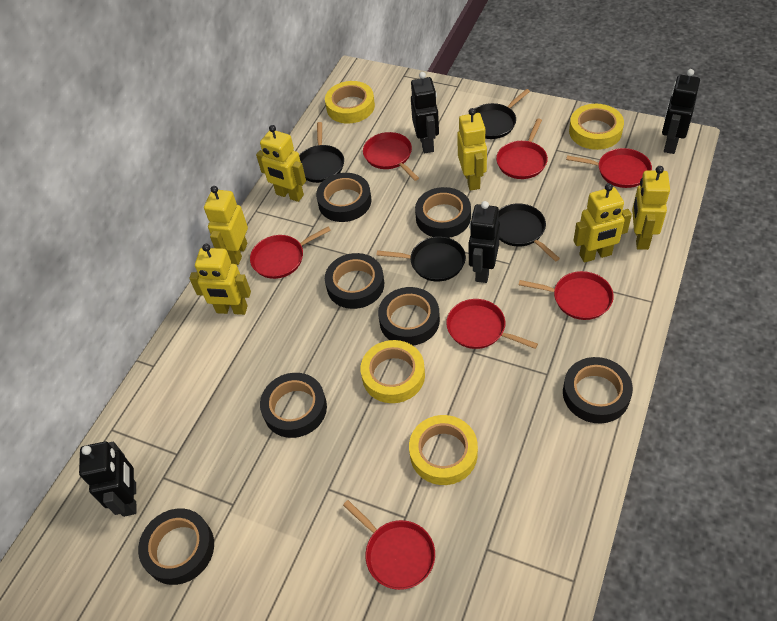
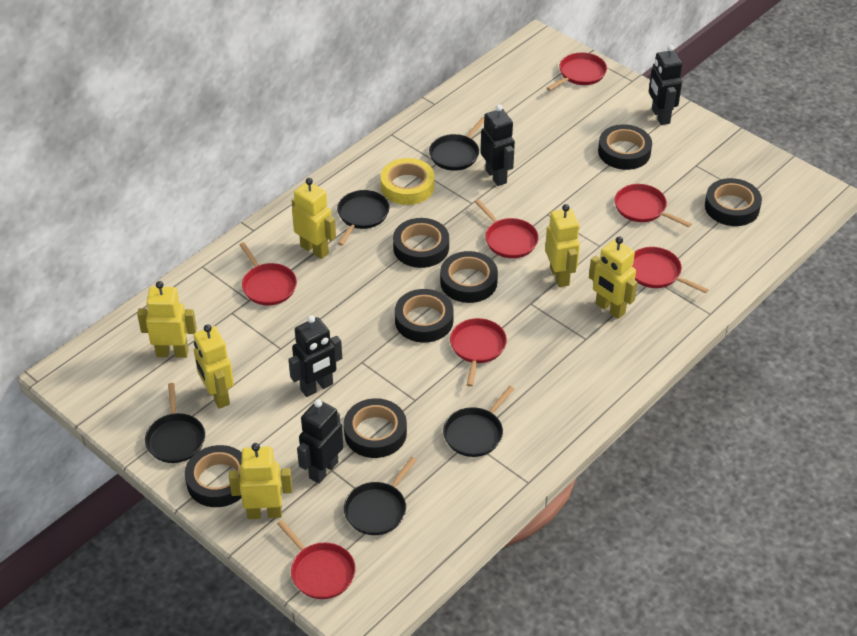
black pan: 4 -> 5
yellow tape: 4 -> 1

